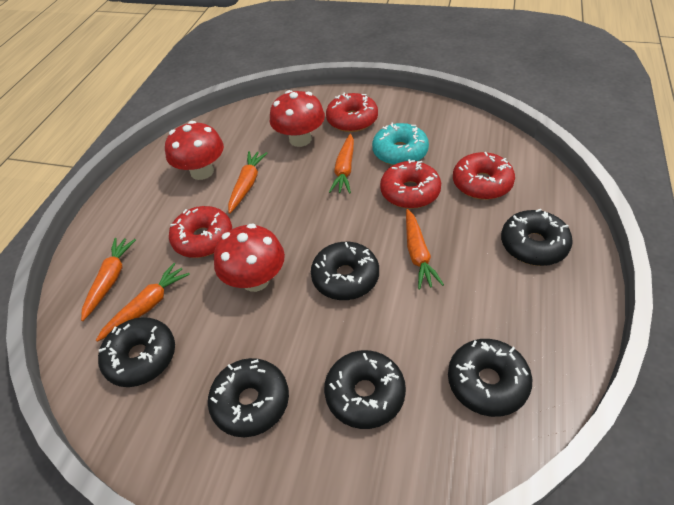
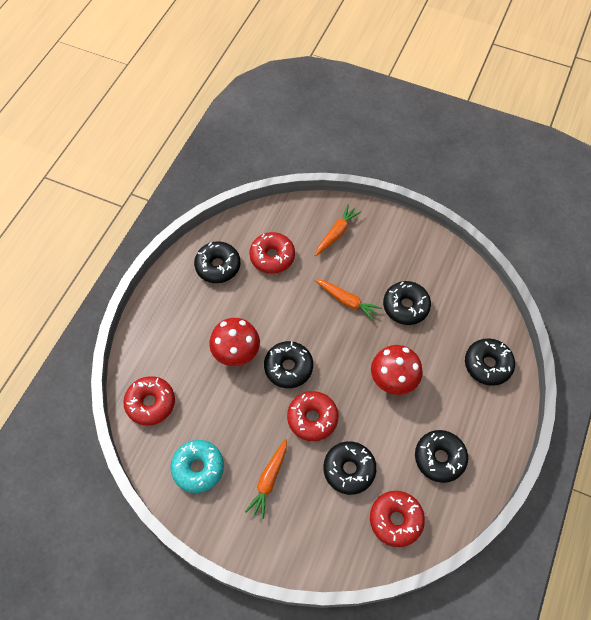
orange carrot: 5 -> 3
red mushroom: 3 -> 2

